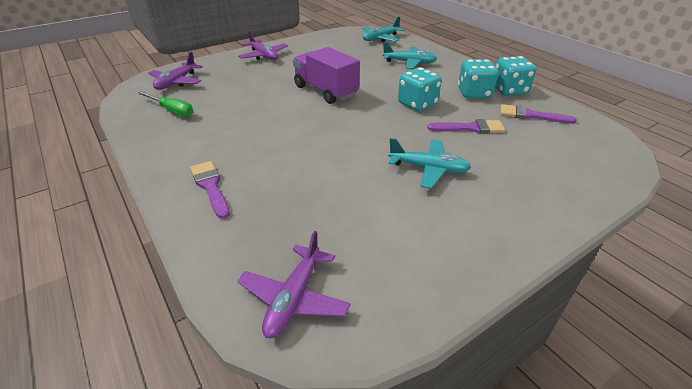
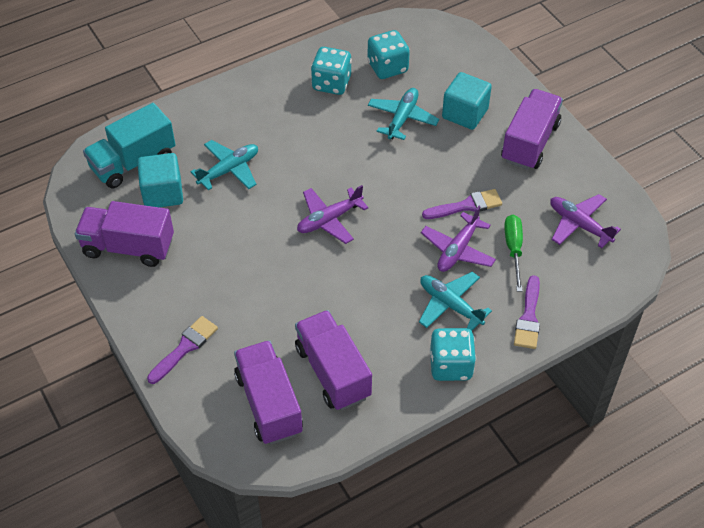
purple truck: 1 -> 4
turquoise cube: 0 -> 2
turquoise truck: 0 -> 1

